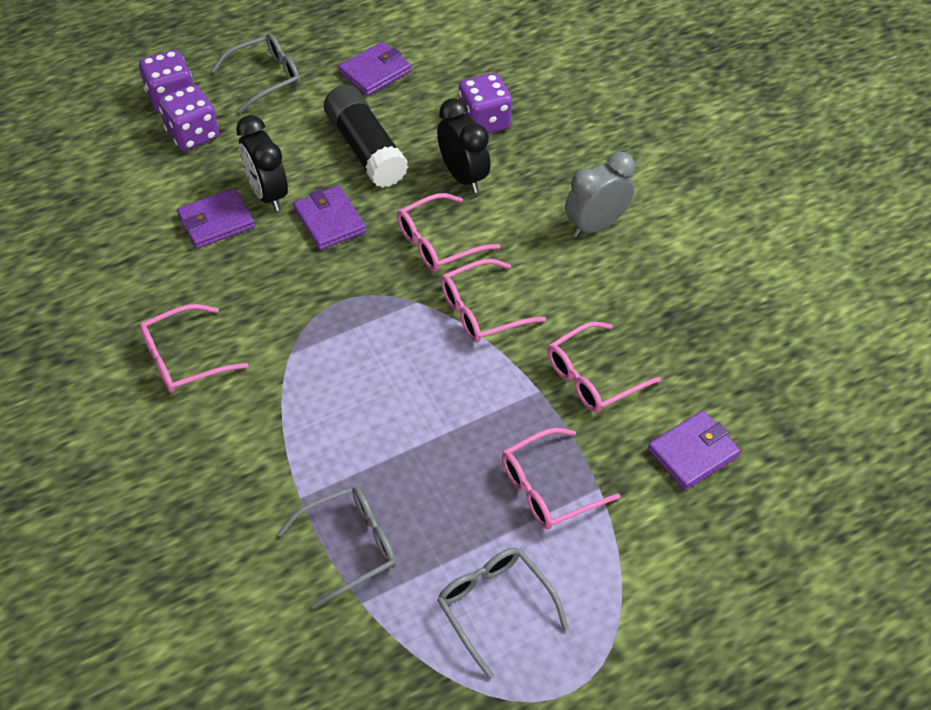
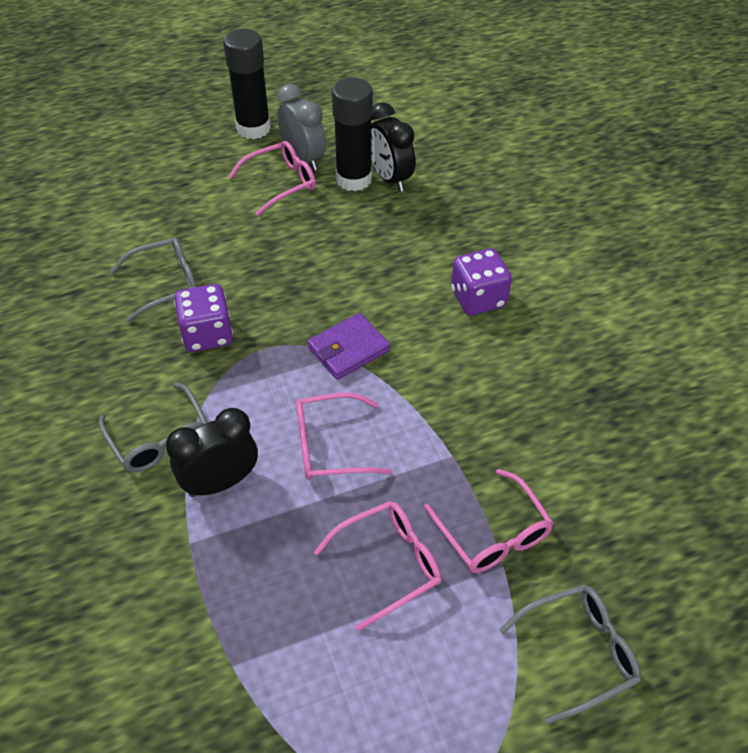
black glue stick: 1 -> 2
pink glasses: 5 -> 4
purple dice: 3 -> 2
purple wallet: 4 -> 1

